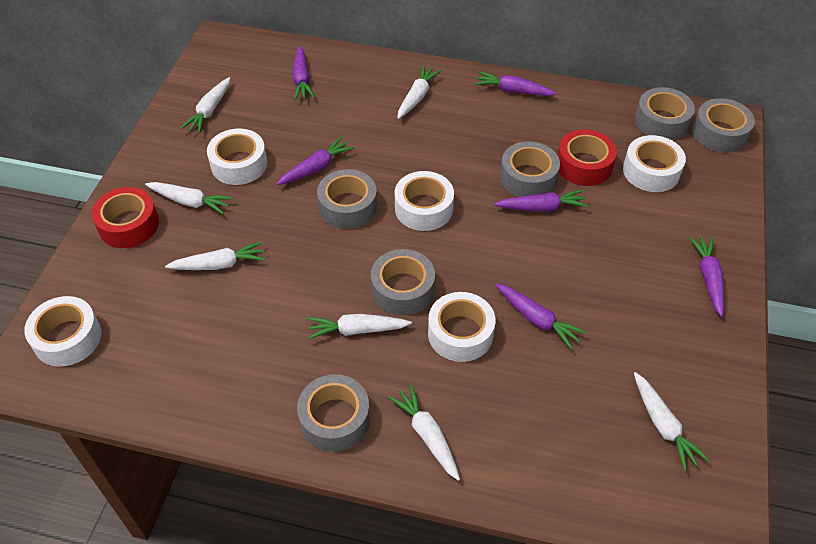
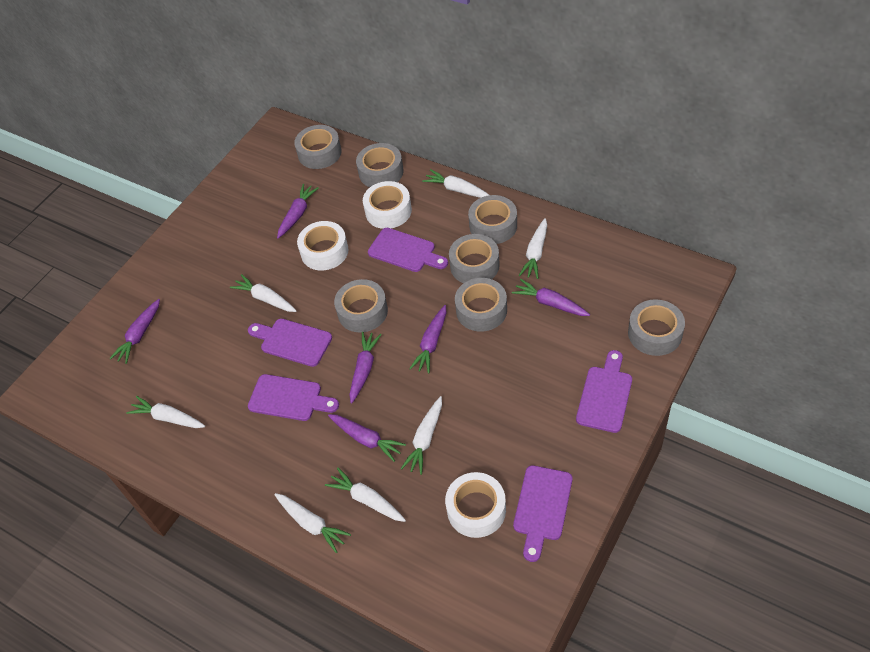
grey tape: 6 -> 7
purple cutting board: 0 -> 5
red tape: 2 -> 0
white tape: 5 -> 3

